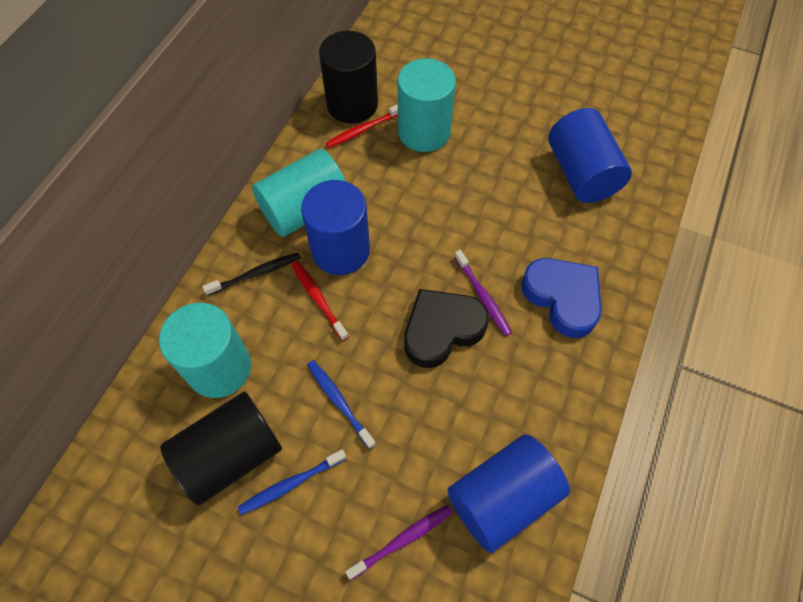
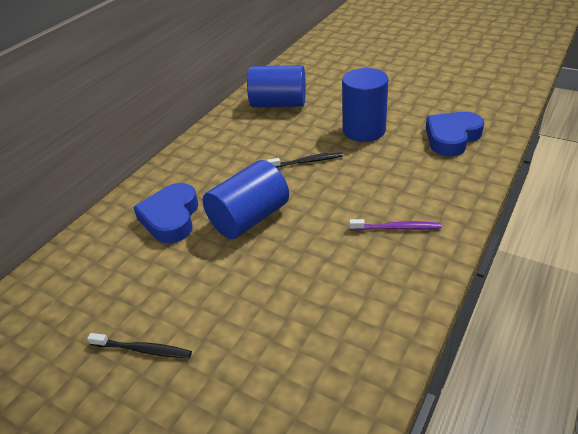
black cylinder: 2 -> 0
black heart: 1 -> 0
black toothbrush: 1 -> 2
blue heart: 1 -> 2
blue toothbrush: 2 -> 0
purple toothbrush: 2 -> 1
red toothbrush: 2 -> 0
turquoise cylinder: 3 -> 0

